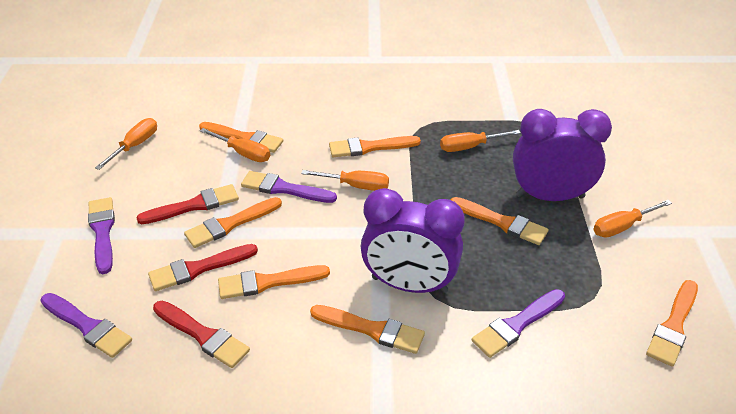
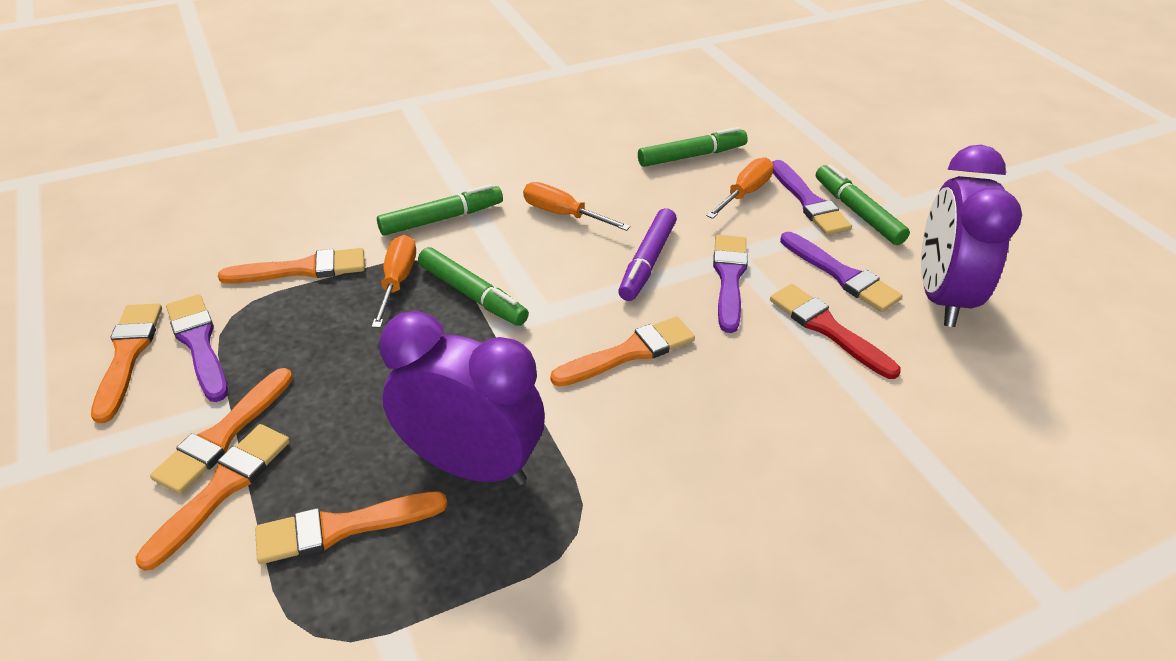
green marker: 0 -> 4
orange brush: 7 -> 6
orange screwdriver: 5 -> 3
purple marker: 0 -> 1
red brush: 3 -> 1

